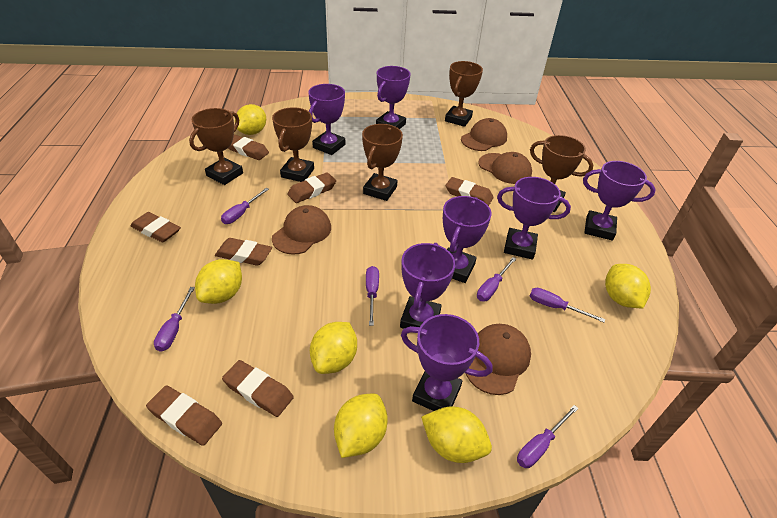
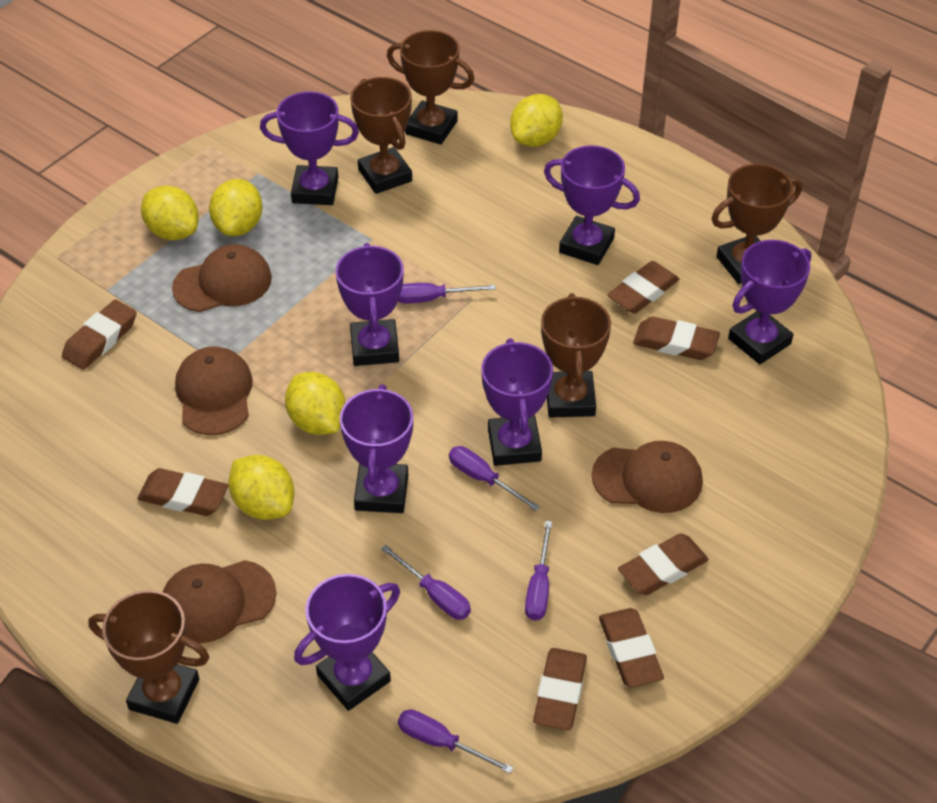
purple screwdriver: 6 -> 5
yellow lemon: 6 -> 5

